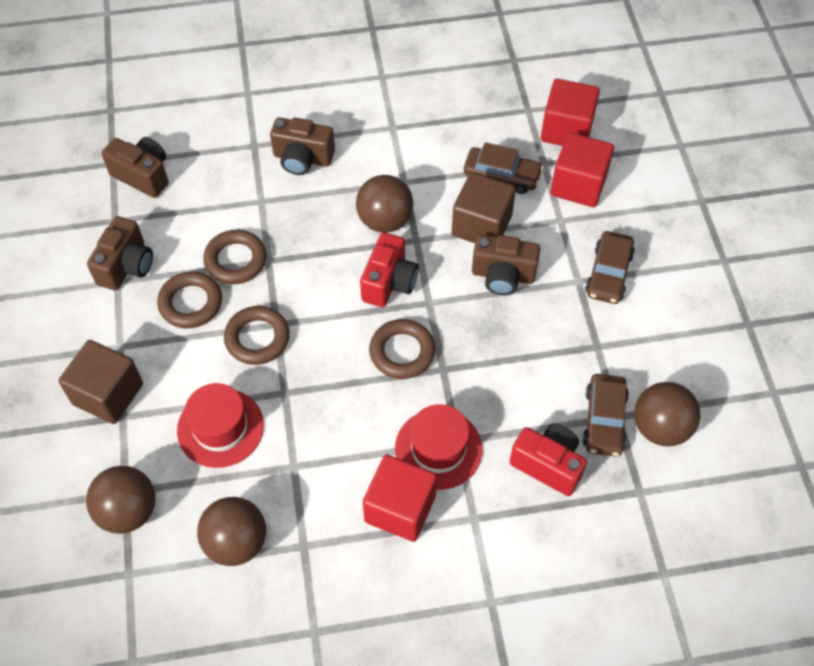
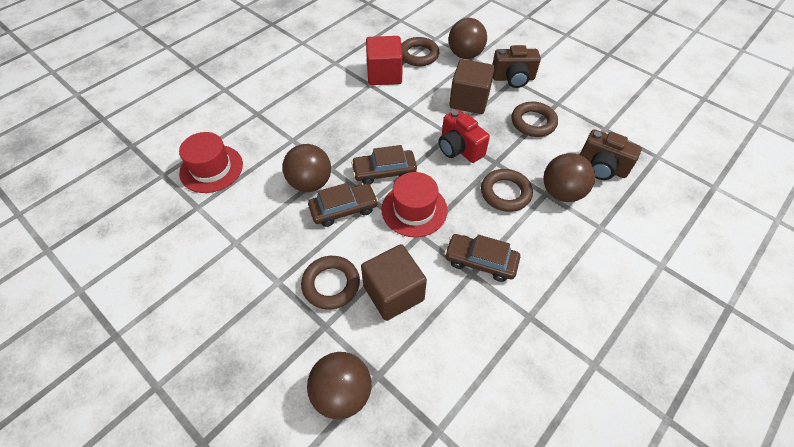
brown camera: 4 -> 2
red camera: 2 -> 1
red cube: 3 -> 1

